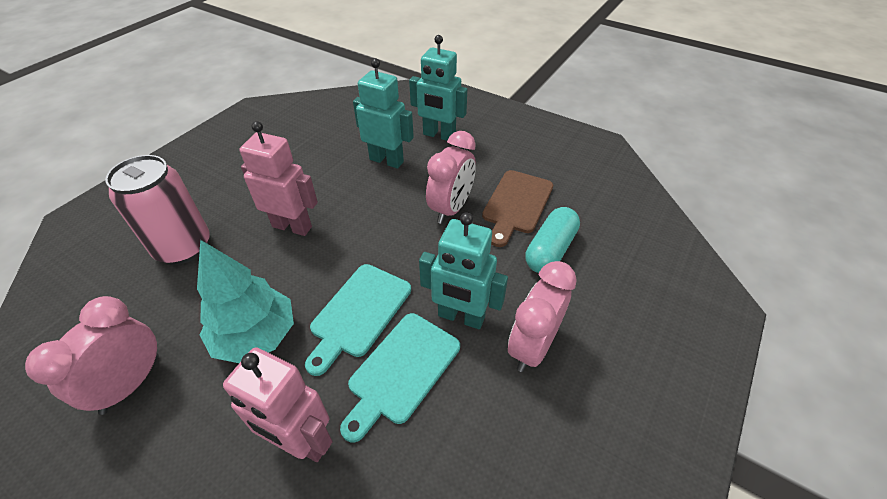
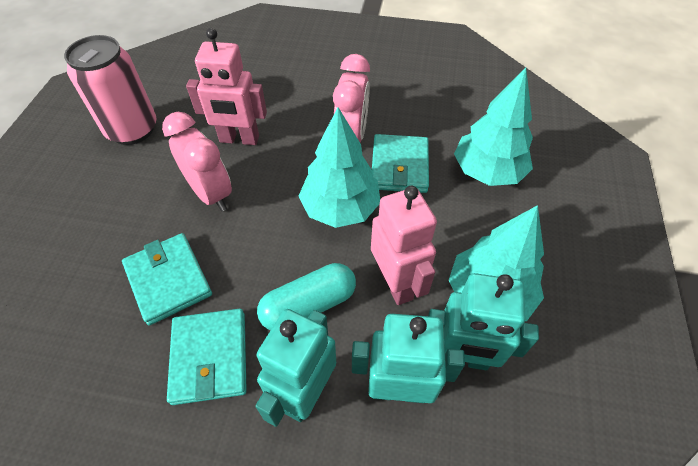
brown cutting board: 1 -> 0
pink clock: 3 -> 2
turquoise cutting board: 2 -> 0
turquoise tree: 1 -> 3
turquoise wallet: 0 -> 3

